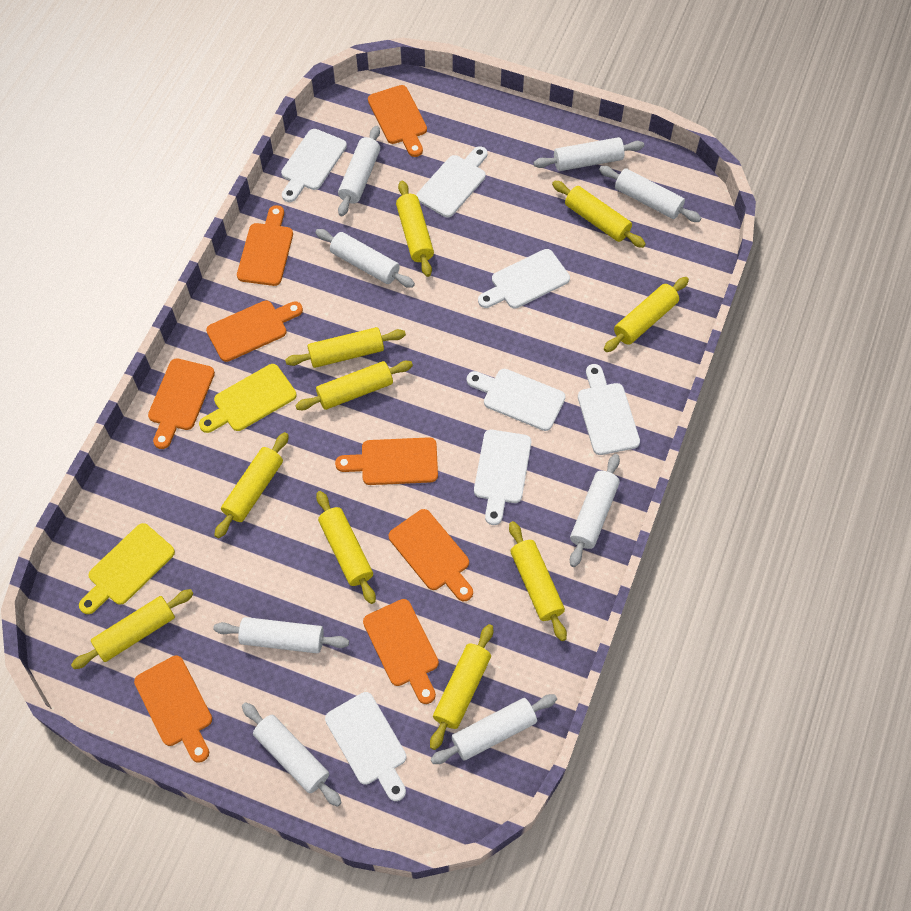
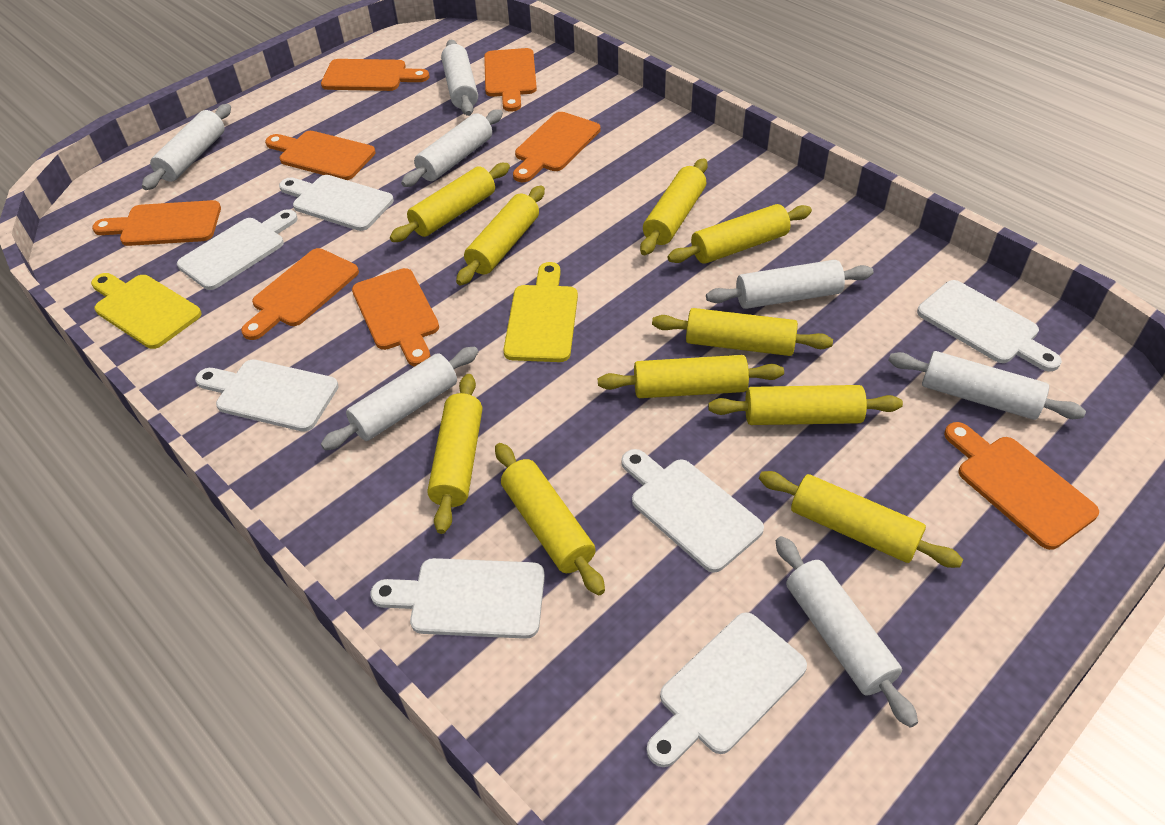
white rolling pin: 8 -> 7

